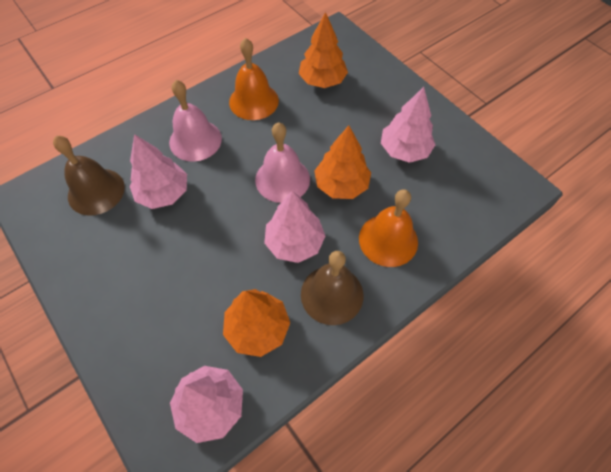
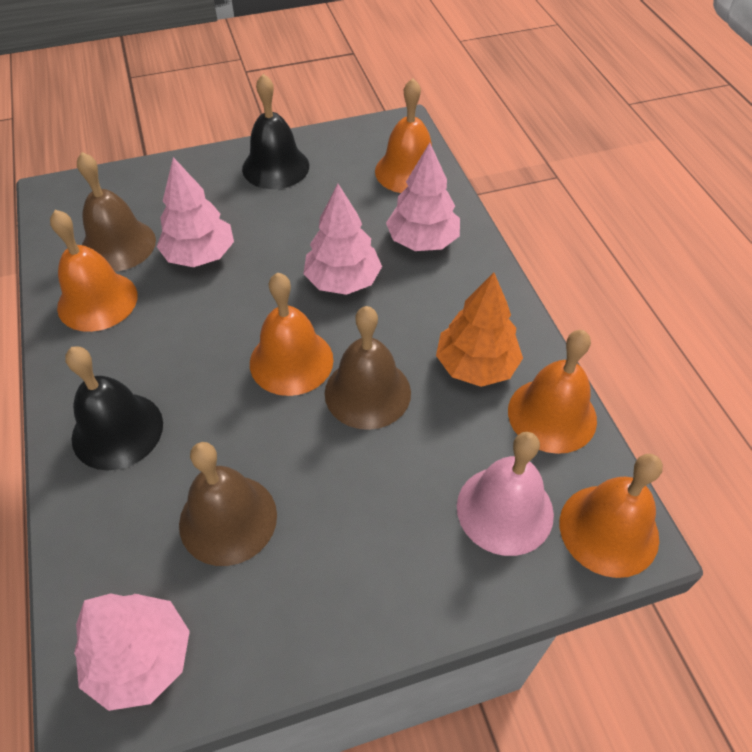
black bell: 0 -> 2
brown bell: 2 -> 3
orange bell: 2 -> 5
orange tree: 3 -> 1
pink bell: 2 -> 1

